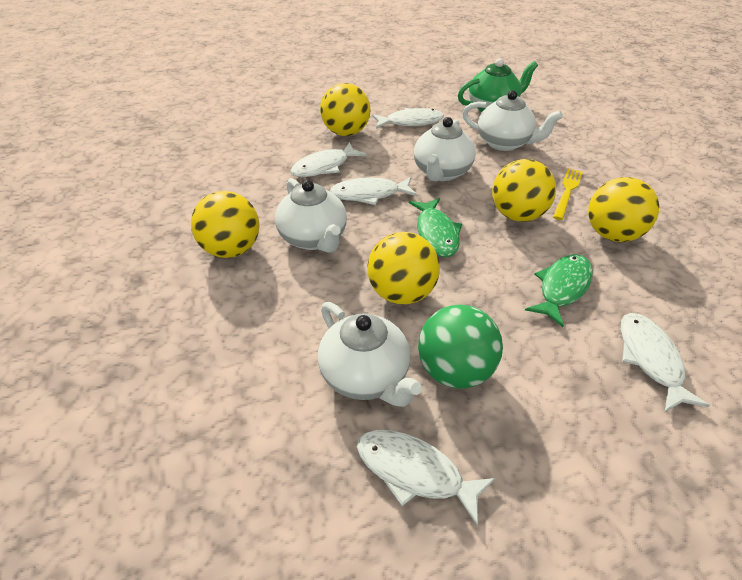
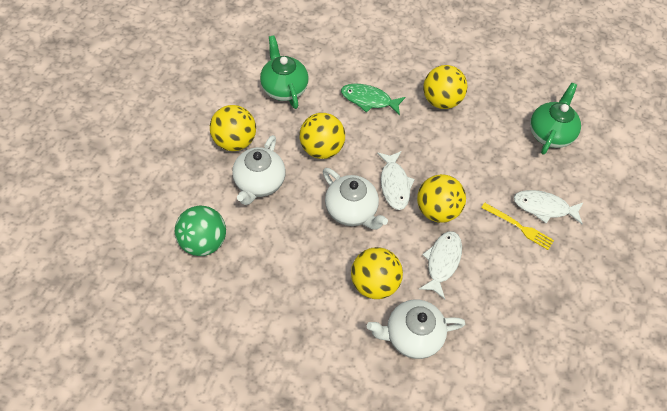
green fish: 2 -> 1
green teapot: 1 -> 2
white fish: 5 -> 3
white teapot: 4 -> 3

